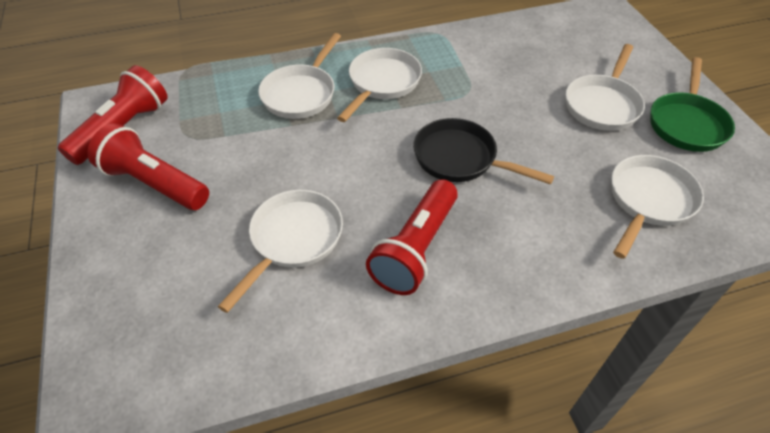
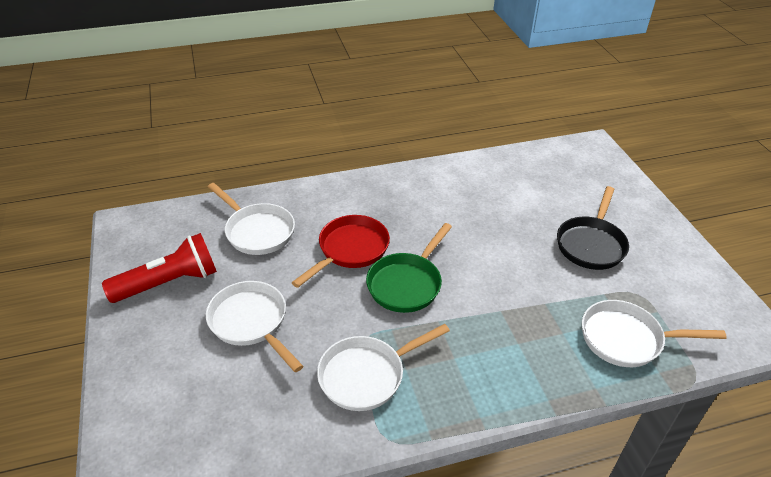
red flashlight: 3 -> 1
red pan: 0 -> 1
white pan: 5 -> 4

